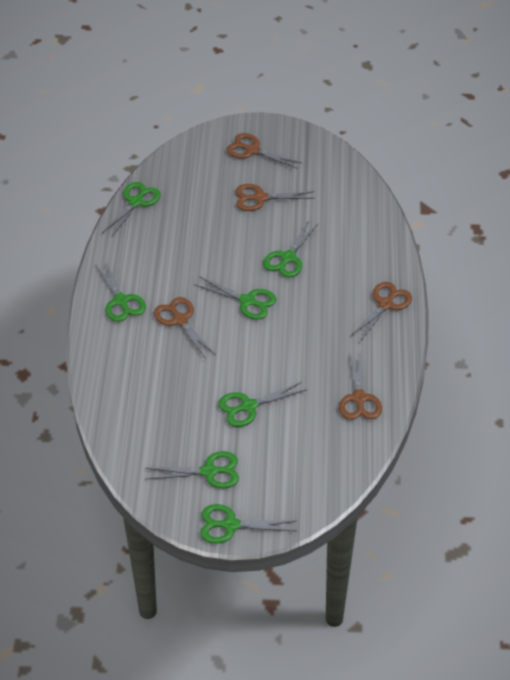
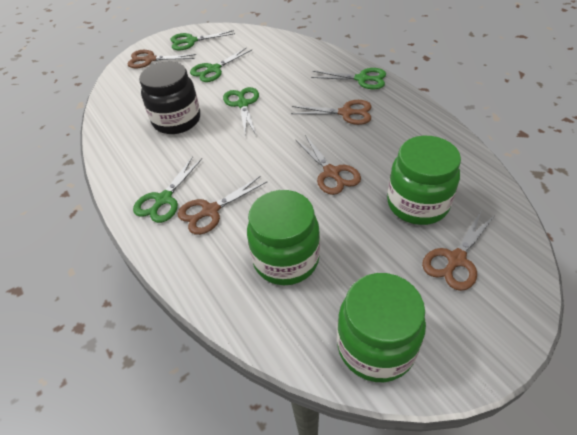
black jar: 0 -> 1
green jar: 0 -> 3
green scissors: 7 -> 5

